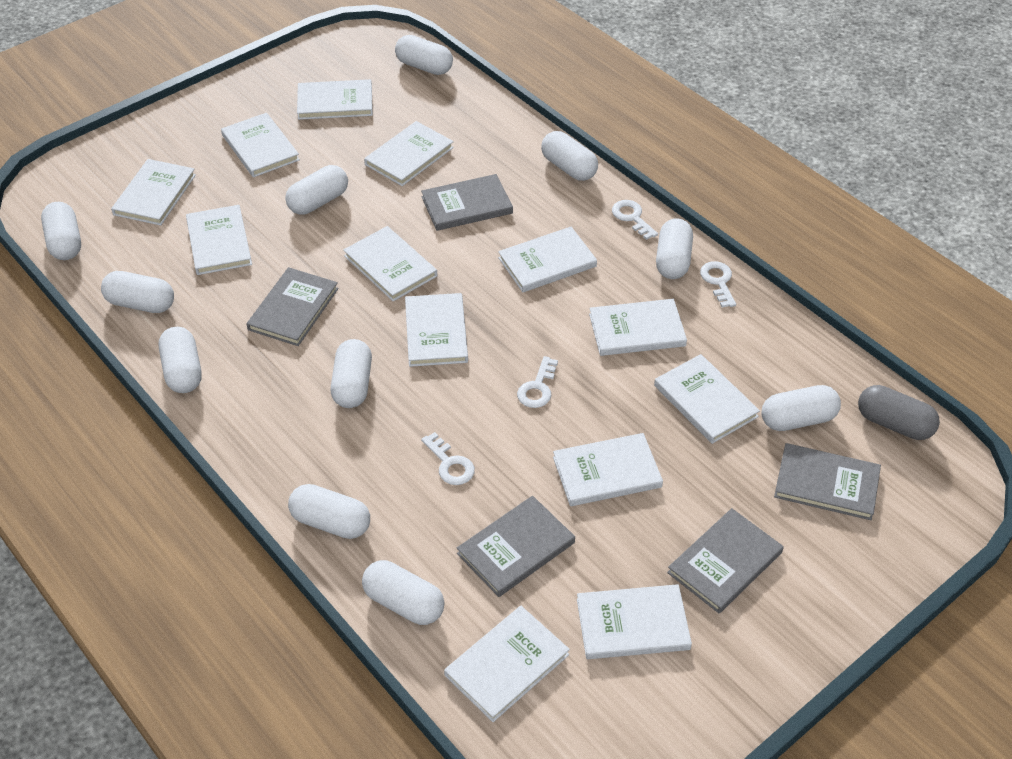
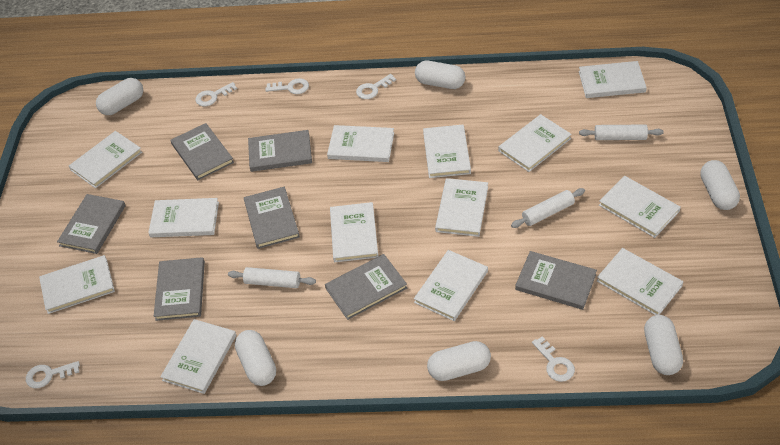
grey book: 5 -> 7
grey capsule: 1 -> 0
white capsule: 11 -> 6
white key: 4 -> 5
white rolling pin: 0 -> 3

